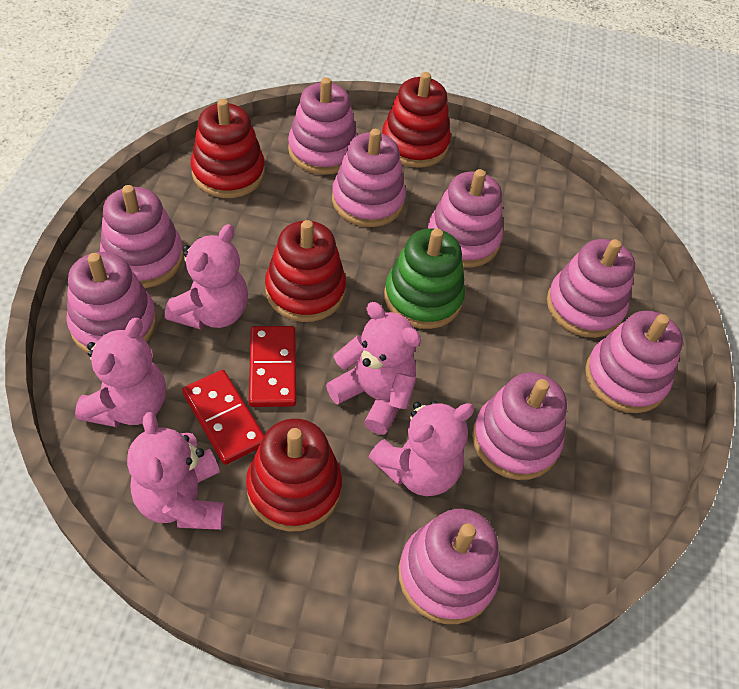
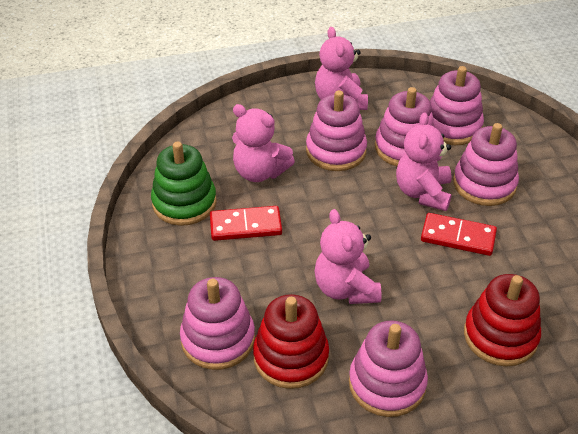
pink stacking toy: 9 -> 6
pink teddy bear: 5 -> 4
red stacking toy: 4 -> 2

